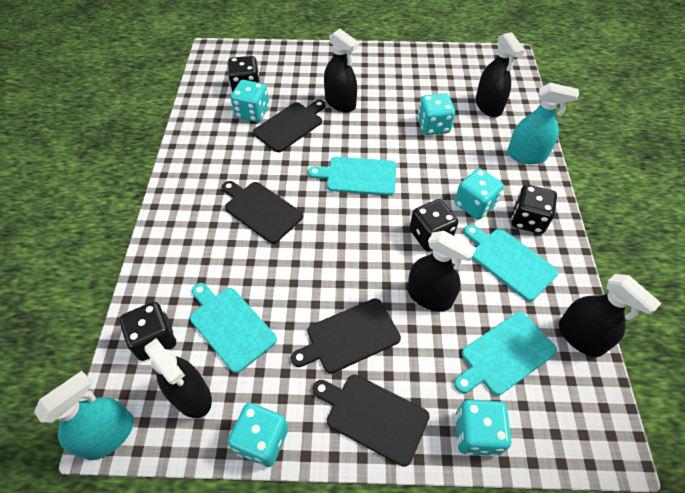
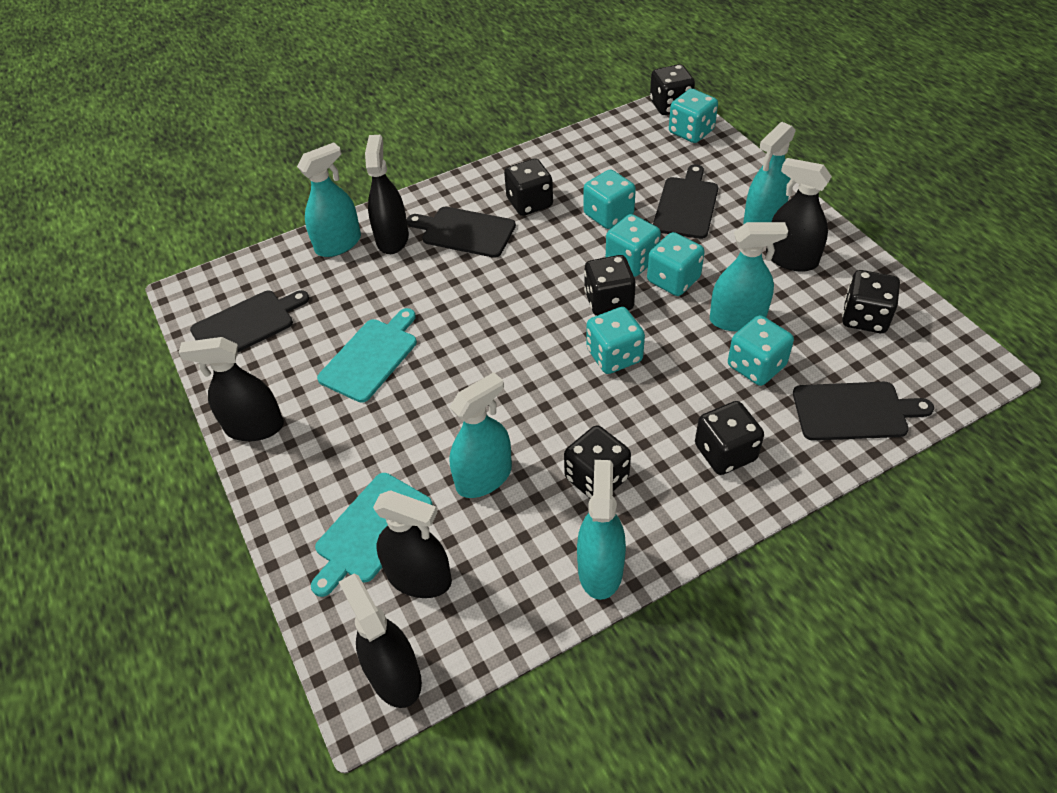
black dice: 4 -> 6
turquoise cutting board: 4 -> 2
turquoise dice: 5 -> 6
turquoise spray bottle: 2 -> 5

